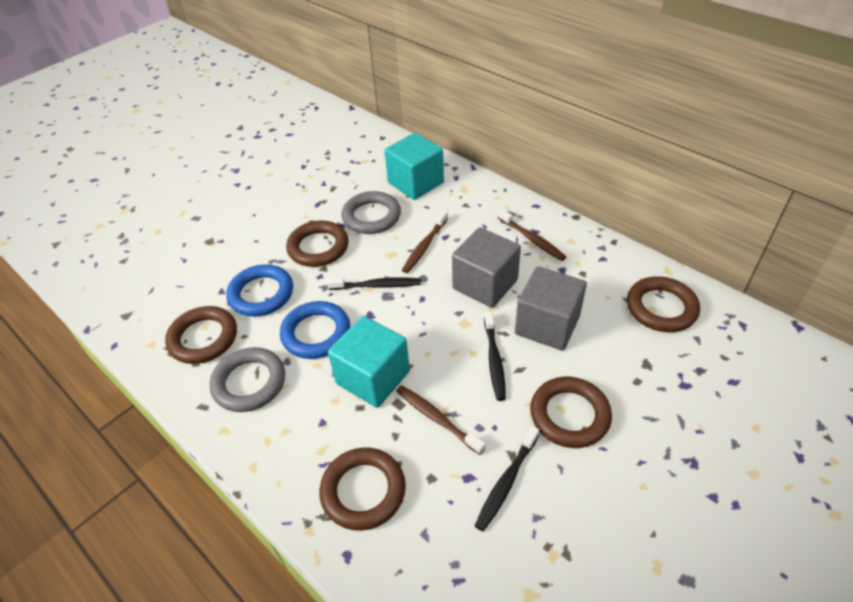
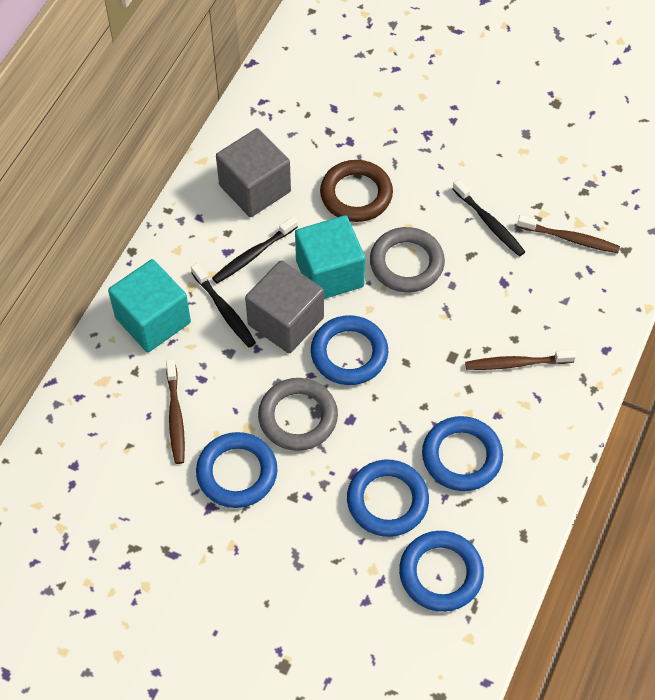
blue ring: 2 -> 5
brown ring: 5 -> 1

